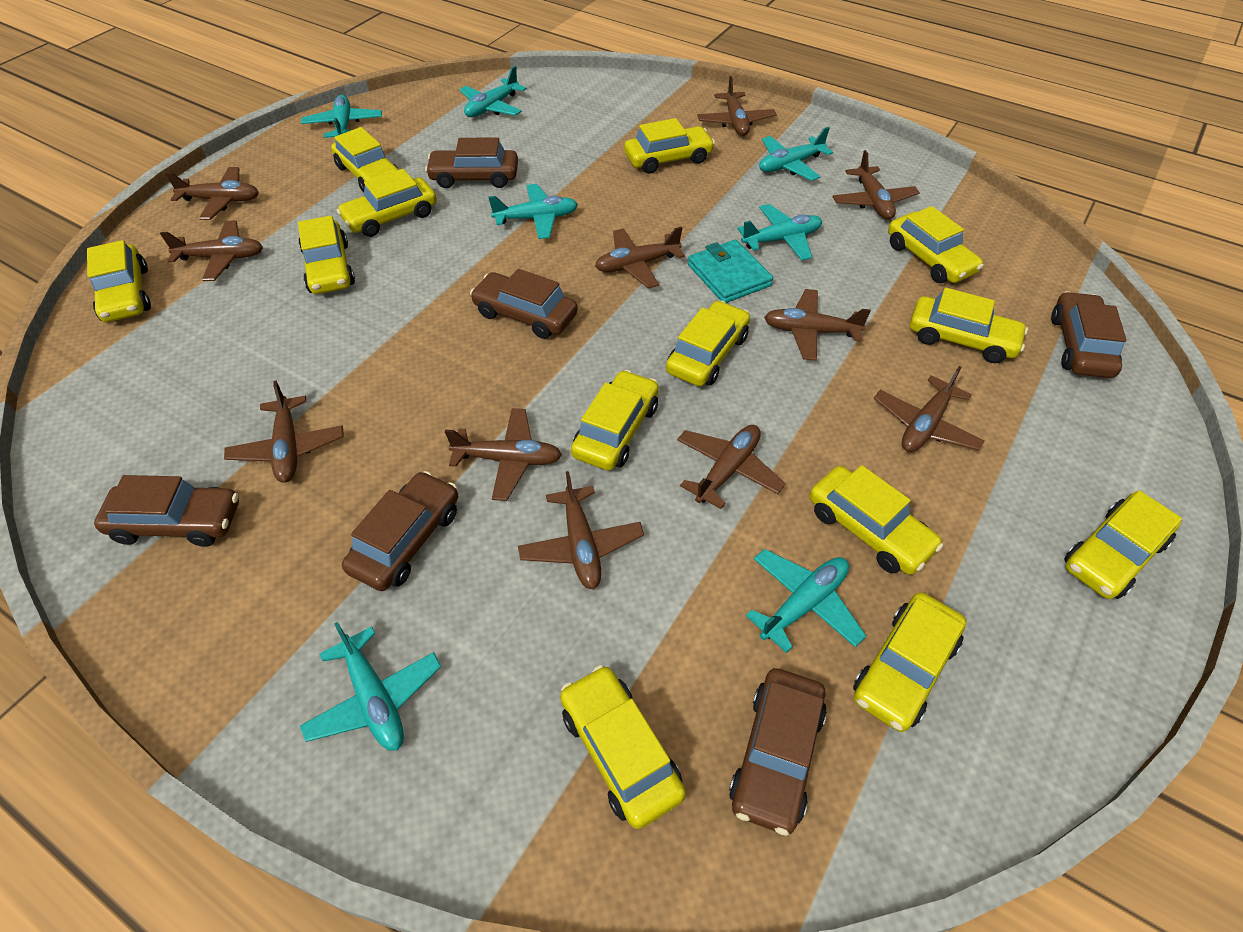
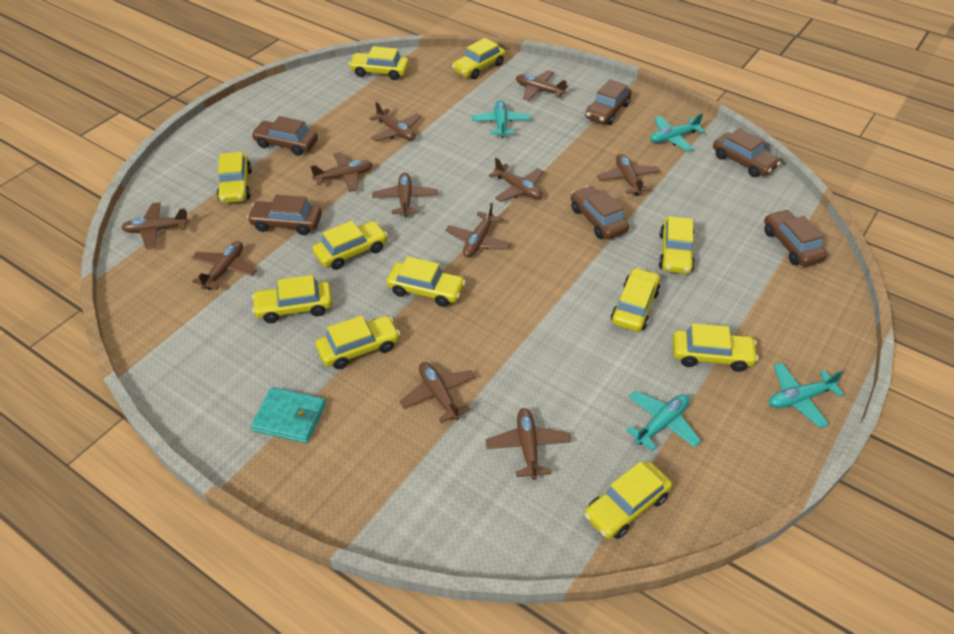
turquoise plane: 7 -> 4
yellow car: 13 -> 11

